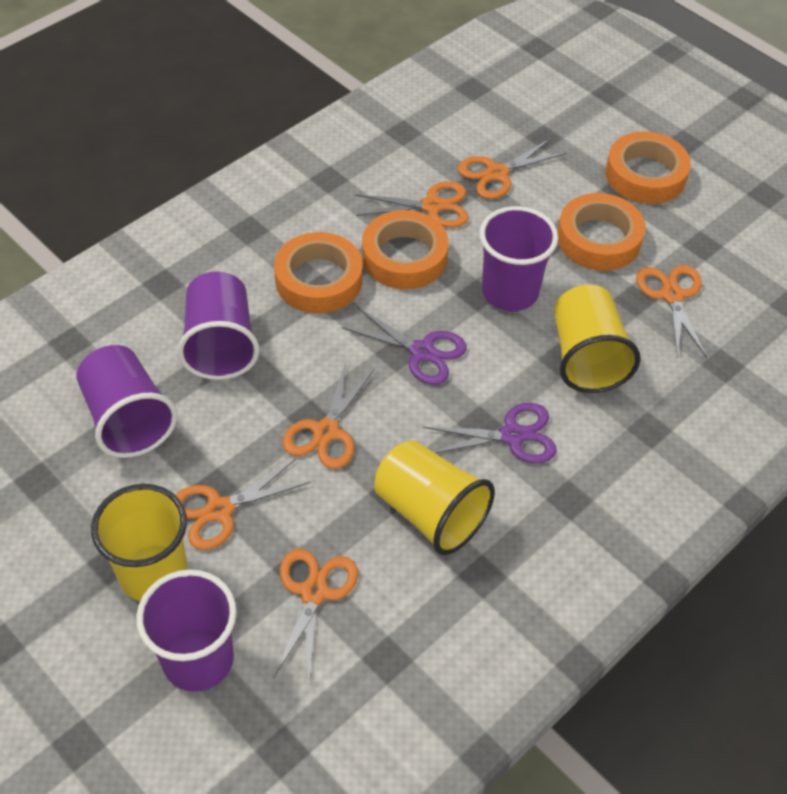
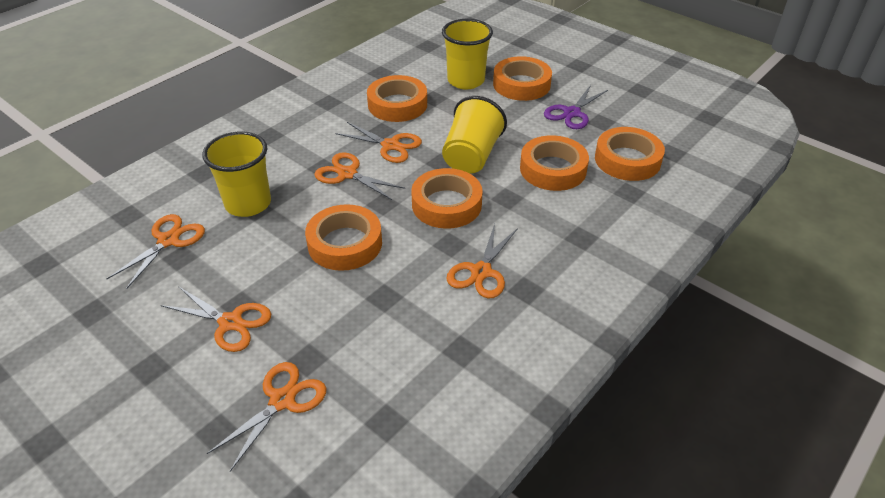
orange tape: 4 -> 6
purple cup: 4 -> 0
purple scissors: 2 -> 1

